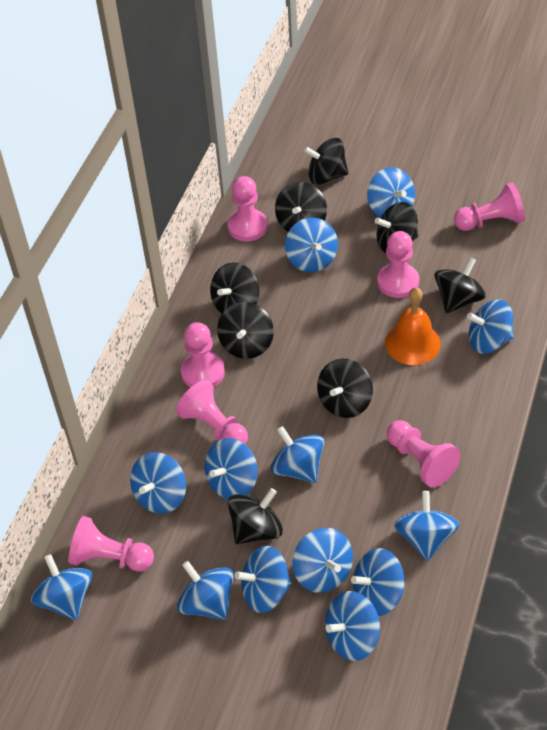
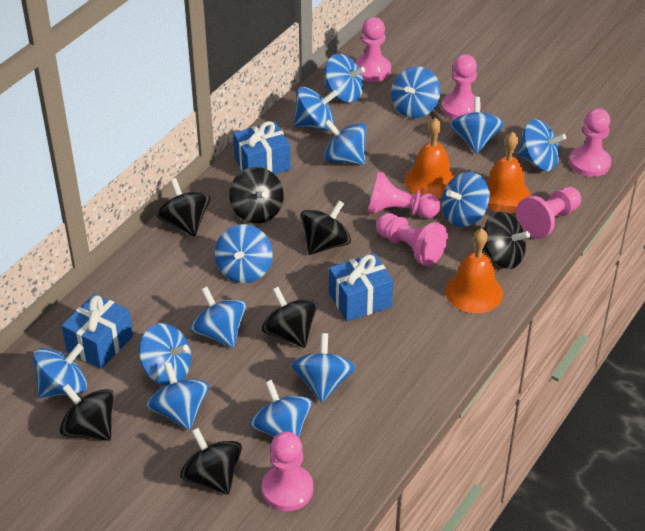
black spinning top: 8 -> 7
blue gift: 0 -> 3
blue spinning top: 13 -> 14
orange bell: 1 -> 3

